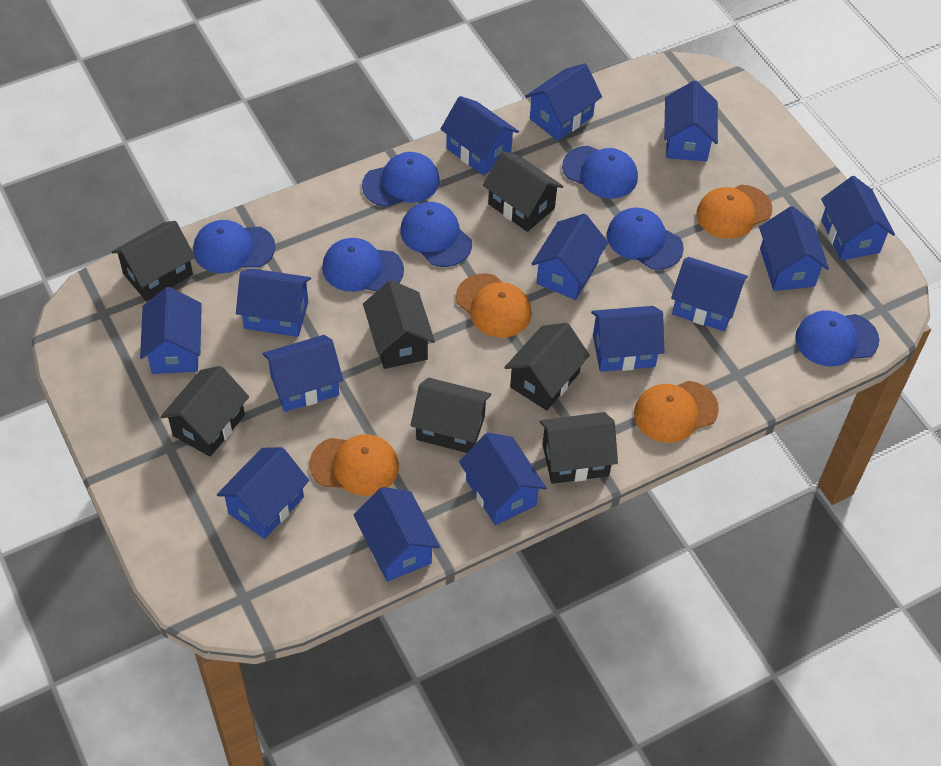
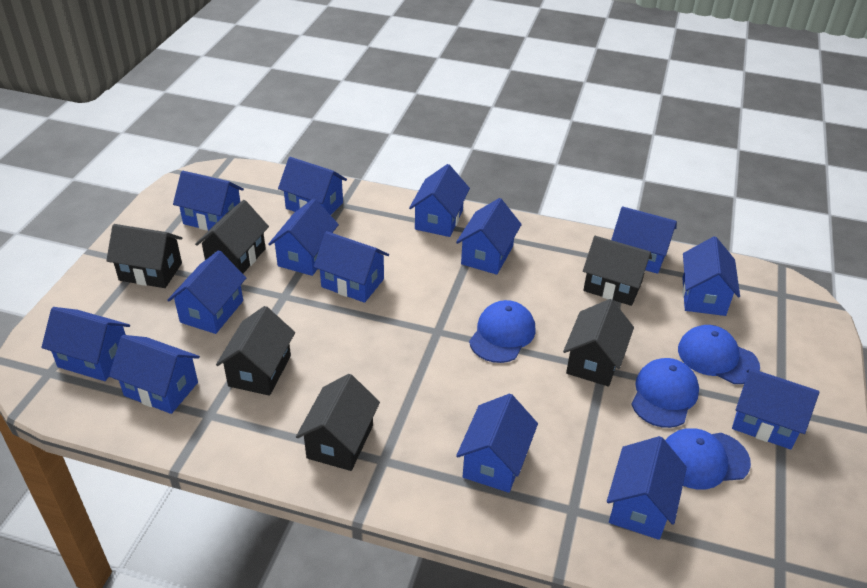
black house: 7 -> 6
blue cap: 7 -> 4
orange cap: 4 -> 0

